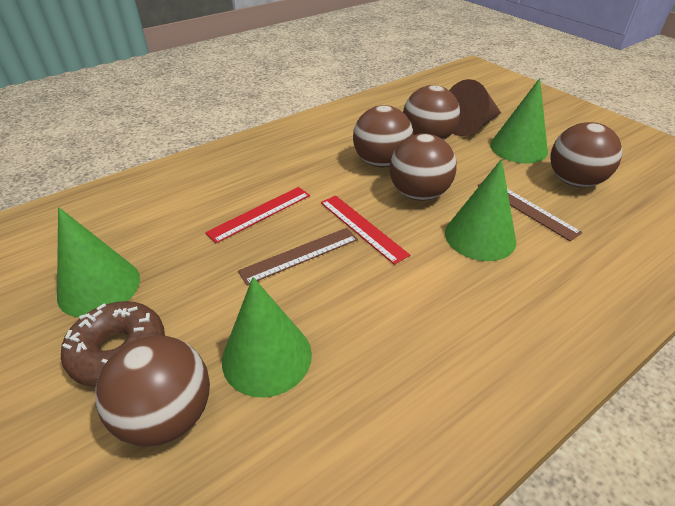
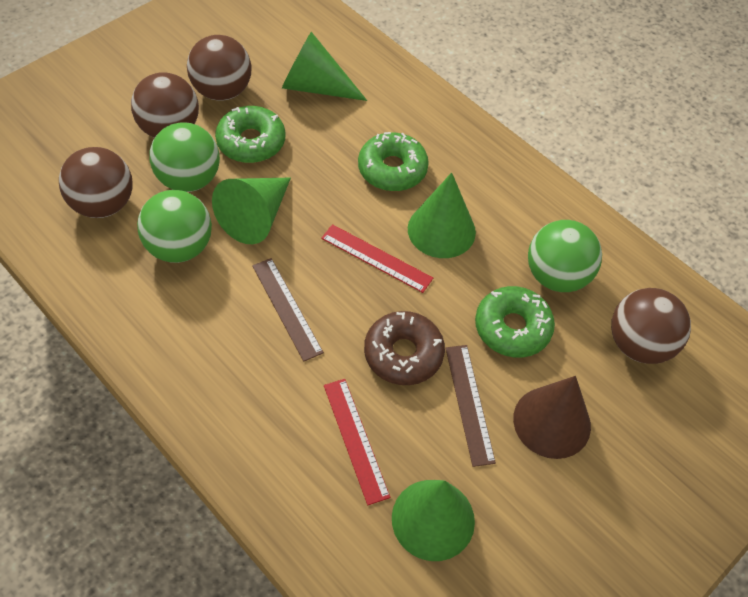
brown ball: 5 -> 4
green ball: 0 -> 3
green donut: 0 -> 3

